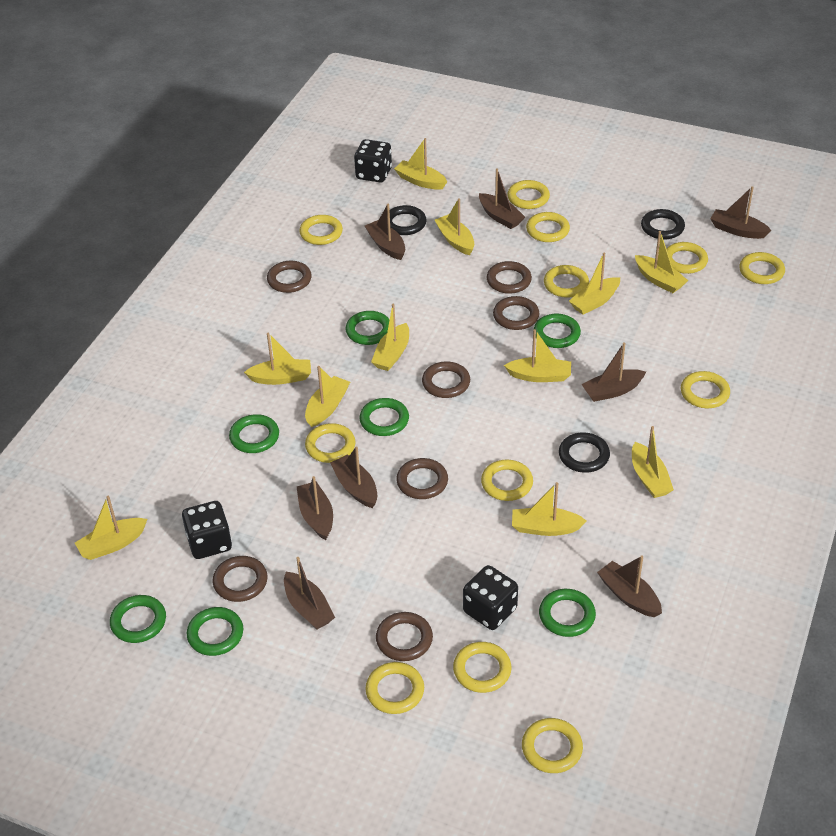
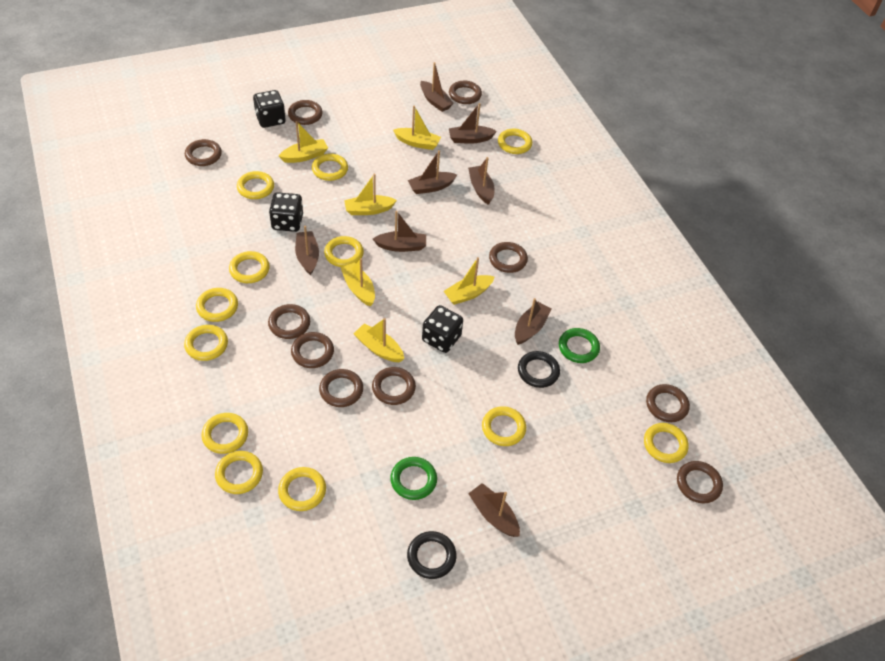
black ring: 3 -> 2
brown ring: 7 -> 10
green ring: 7 -> 2
yellow boat: 11 -> 6

